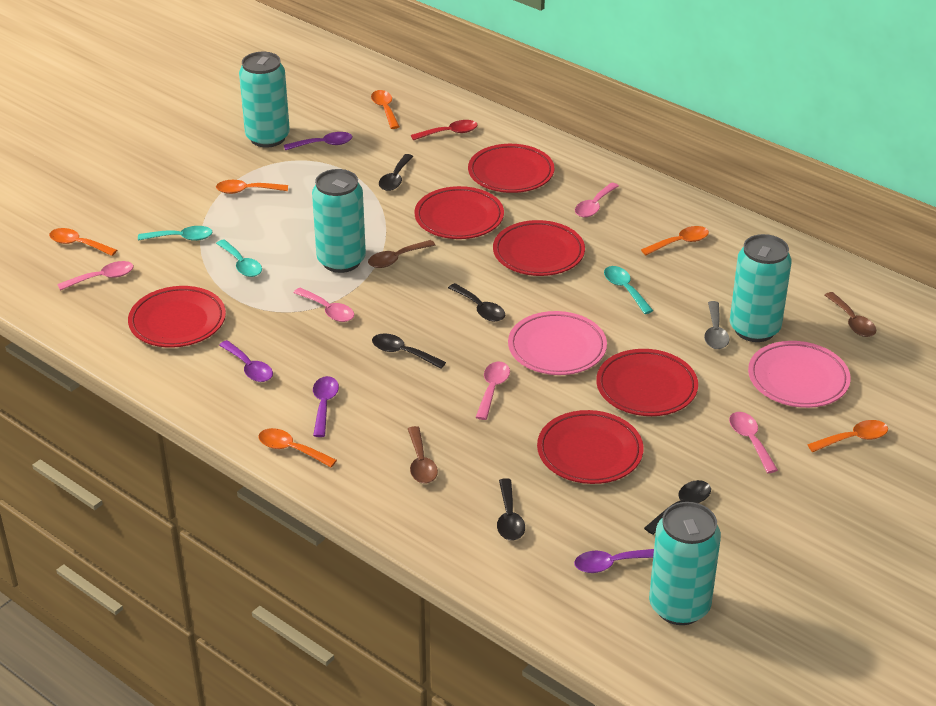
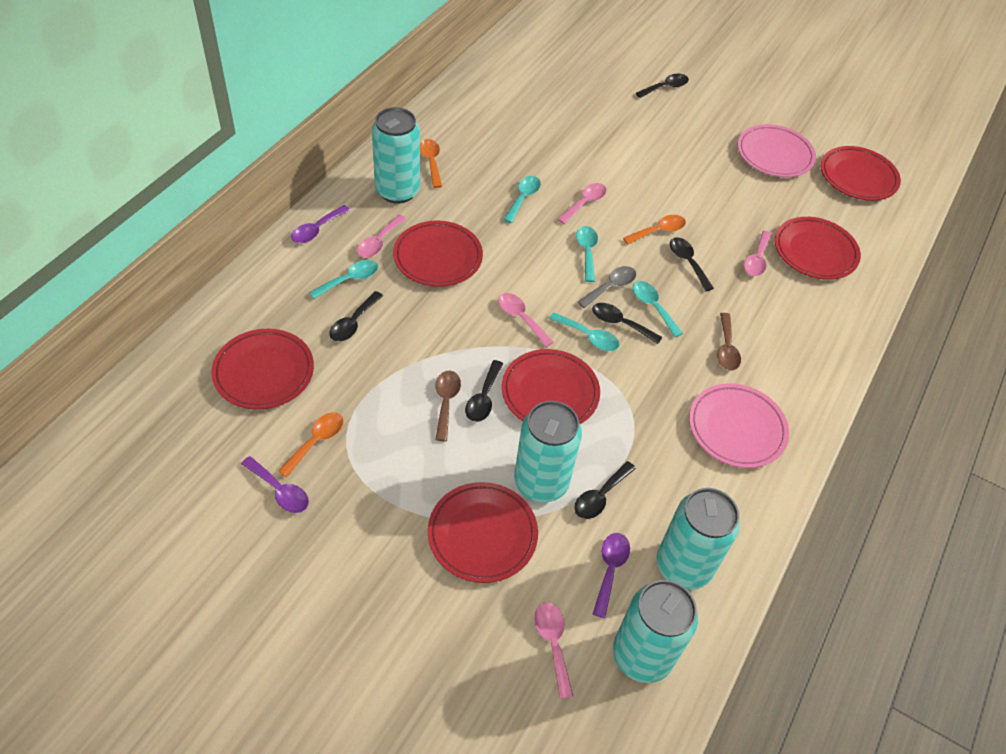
black spoon: 5 -> 6
brown spoon: 3 -> 2
orange spoon: 6 -> 3
purple spoon: 4 -> 3
red spoon: 1 -> 0
turquoise spoon: 3 -> 5

